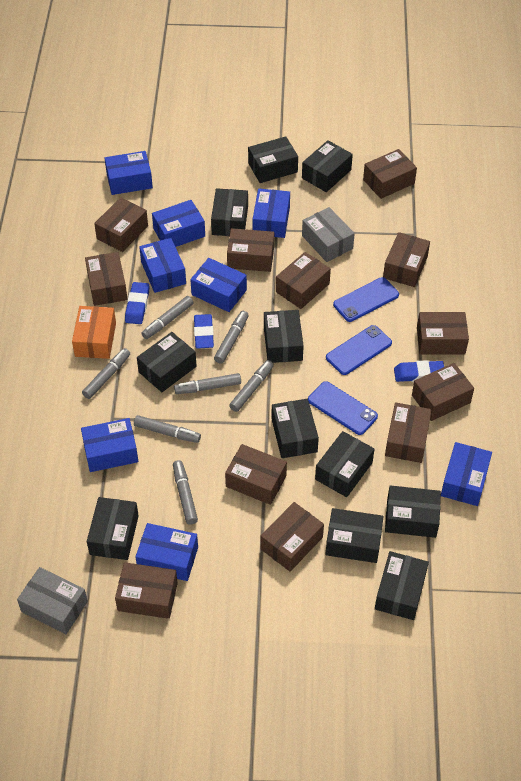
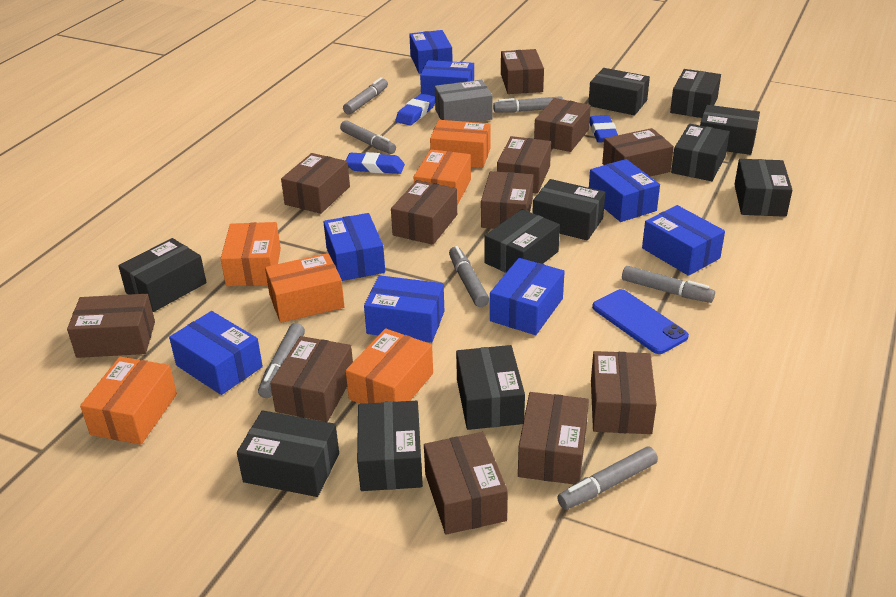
blue phone: 3 -> 1
grey box: 2 -> 1
orange box: 1 -> 6

